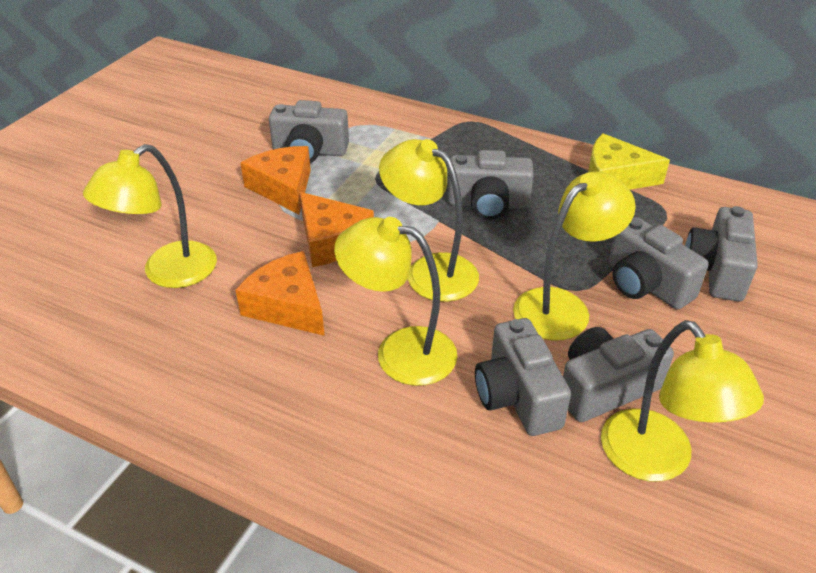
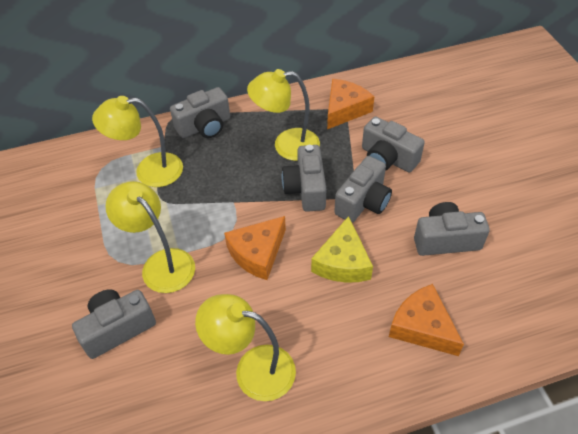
yellow lamp: 5 -> 4

